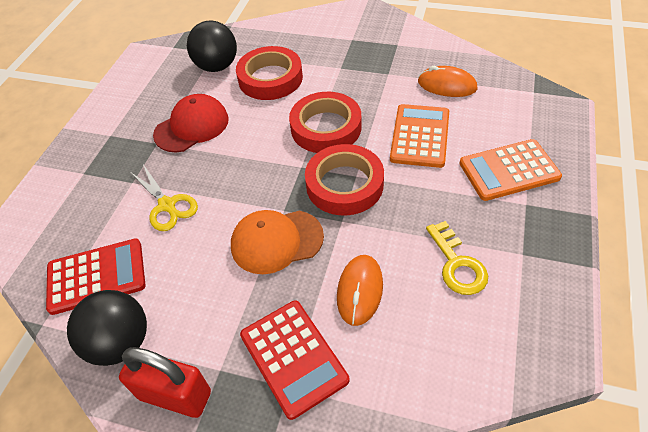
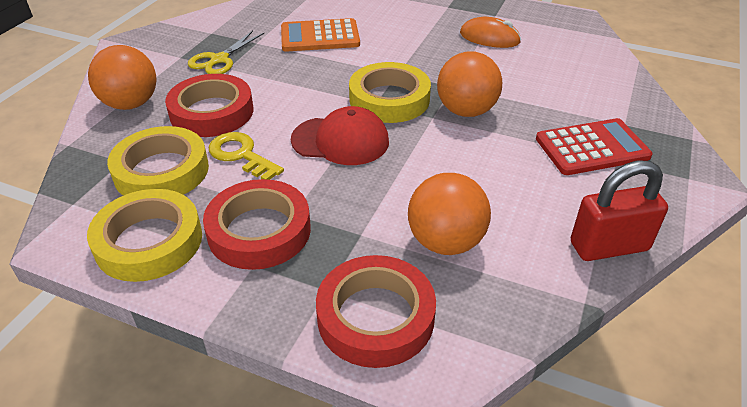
black ball: 2 -> 0
orange ball: 0 -> 3
orange calculator: 2 -> 1
orange cap: 1 -> 0
orange mouse: 2 -> 1
red calculator: 2 -> 1
yellow tape: 0 -> 3

